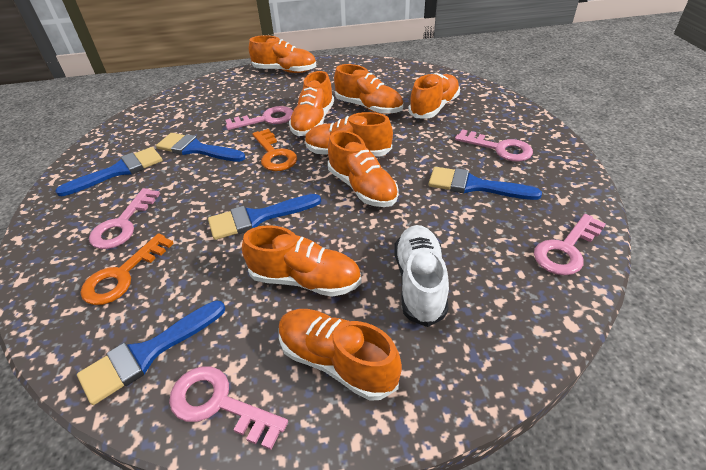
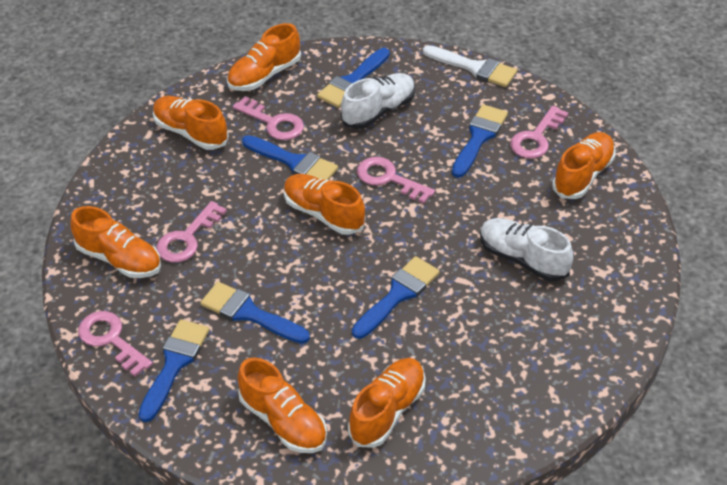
blue brush: 5 -> 6
orange key: 2 -> 0
orange shoe: 8 -> 7
white brush: 0 -> 1
white shoe: 1 -> 2

